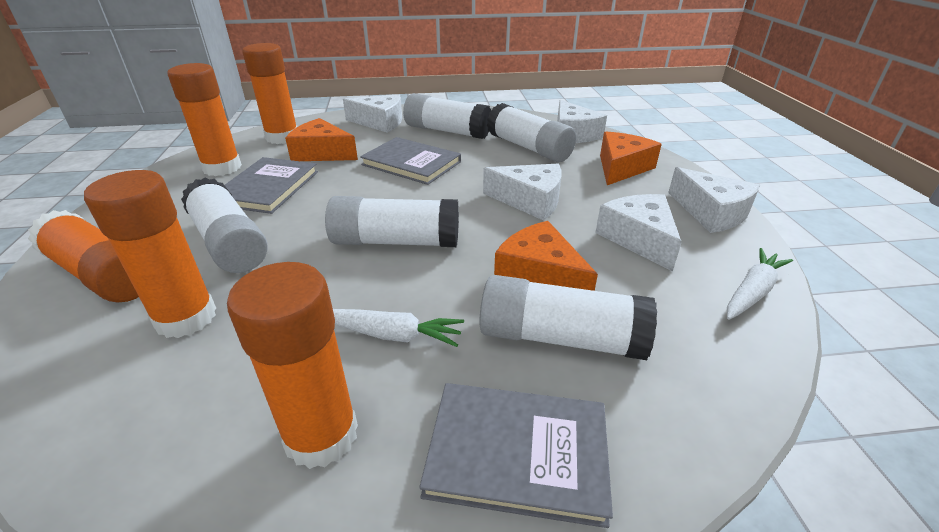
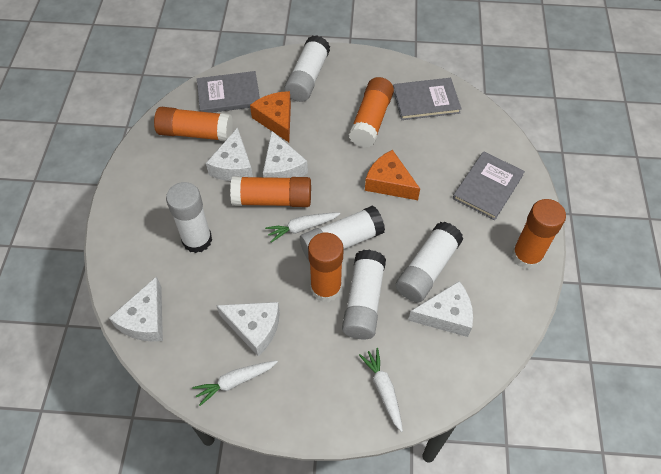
orange cheese: 3 -> 2
white carrot: 2 -> 3

